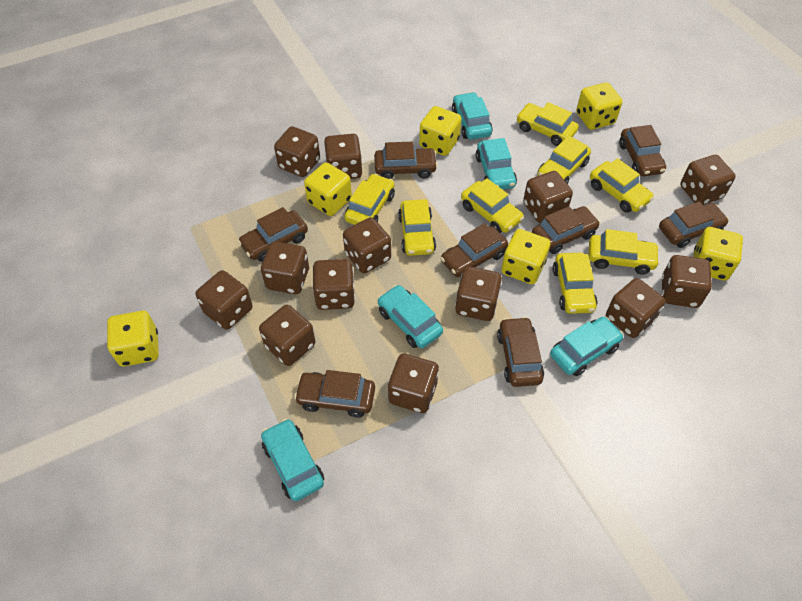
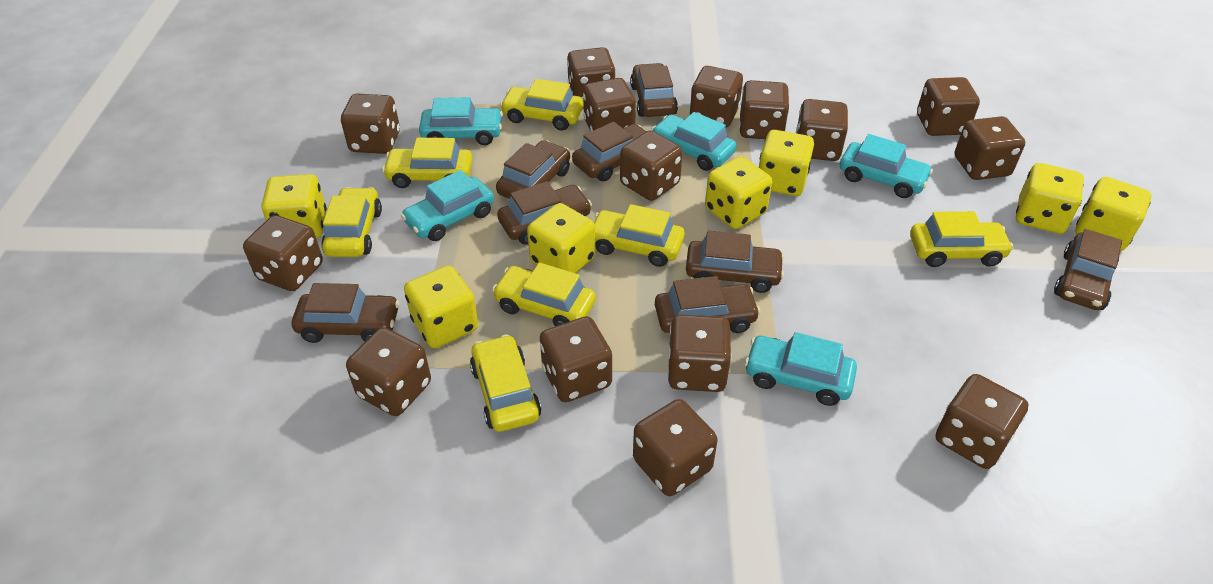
brown dice: 13 -> 15
yellow car: 8 -> 7
yellow dice: 6 -> 7

